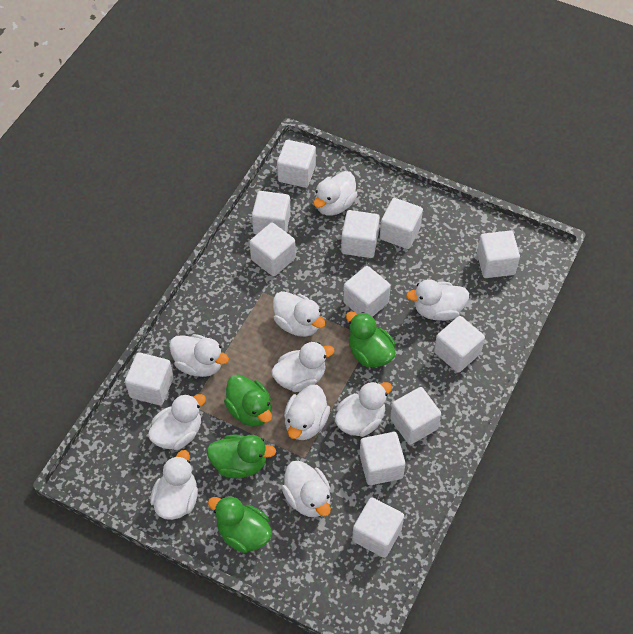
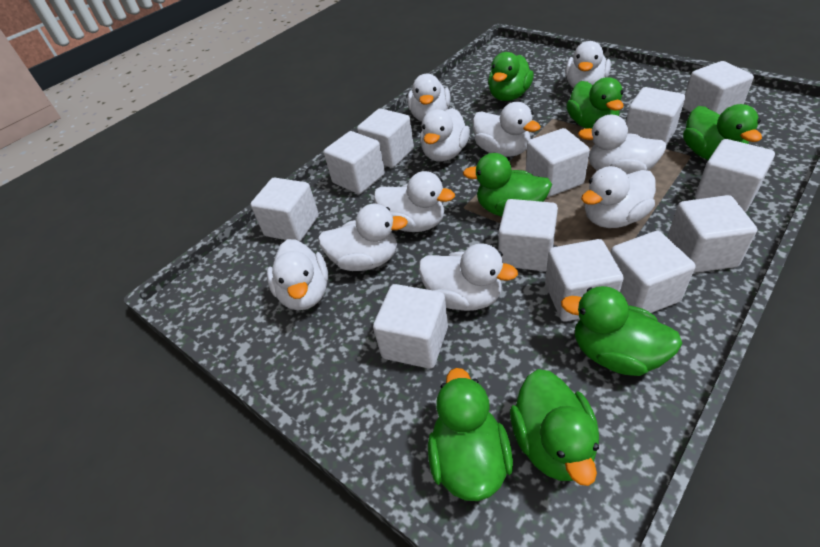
green duck: 4 -> 7

